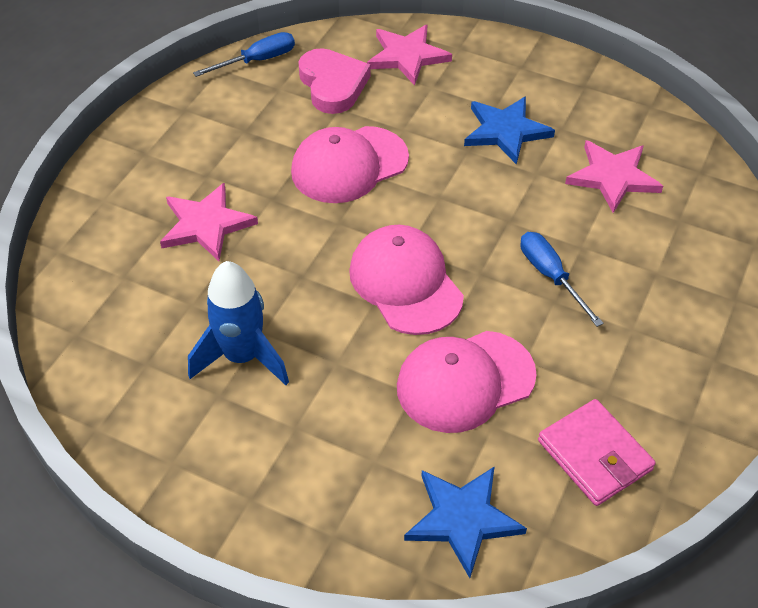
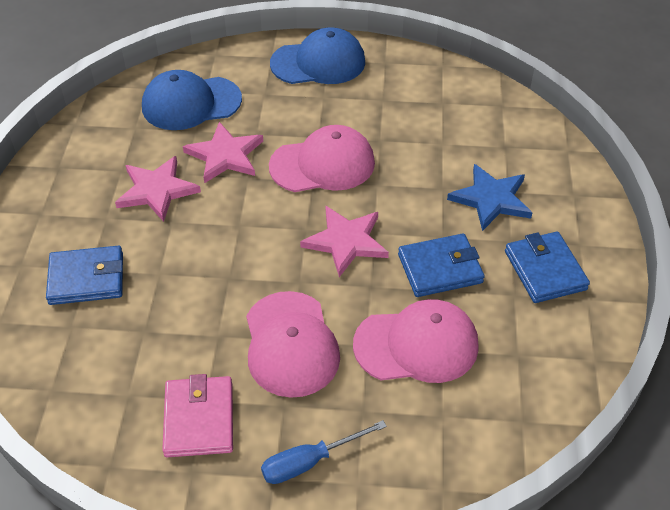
blue cap: 0 -> 2
blue rocket: 1 -> 0
blue screwdriver: 2 -> 1
blue star: 2 -> 1
blue wallet: 0 -> 3
pink heart: 1 -> 0

